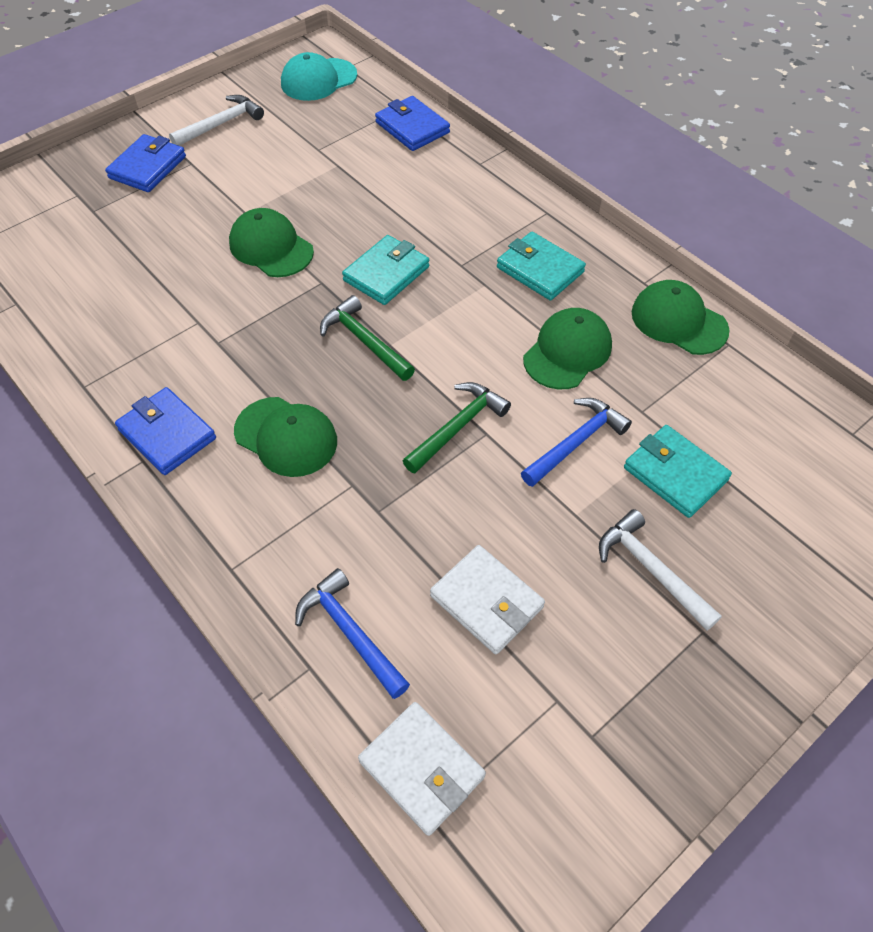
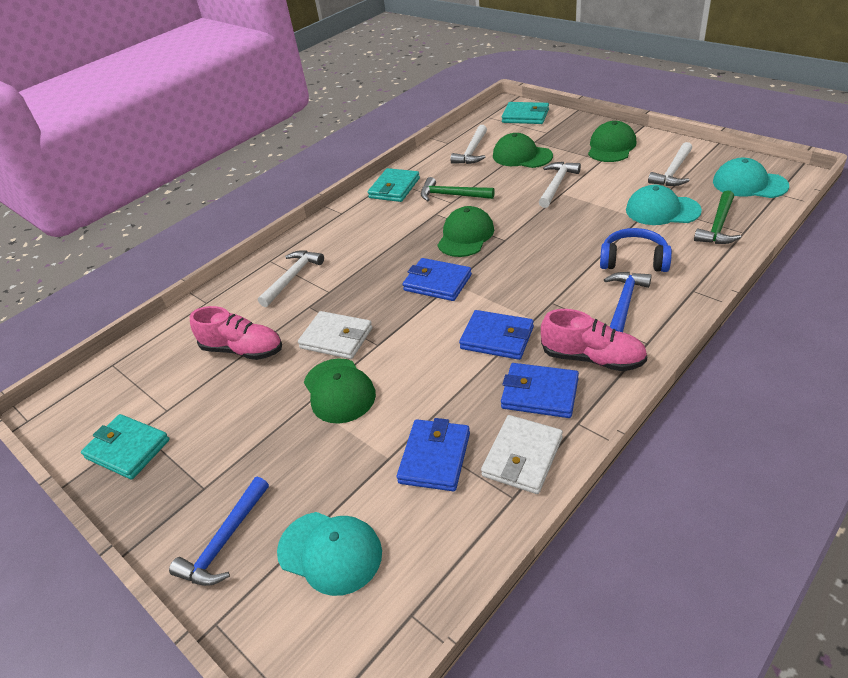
blue headphones: 0 -> 1
blue wallet: 3 -> 4
pink shoe: 0 -> 2
turquoise cap: 1 -> 3
white hammer: 2 -> 4

